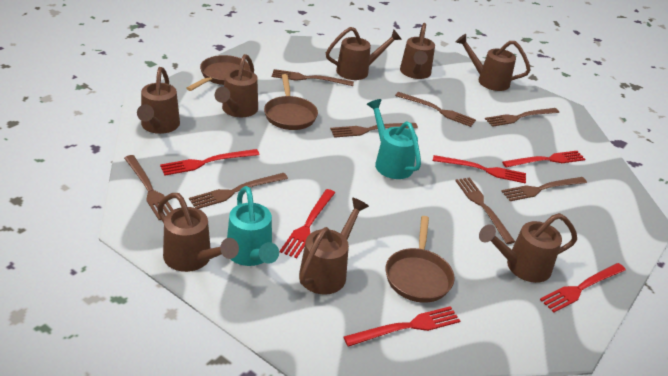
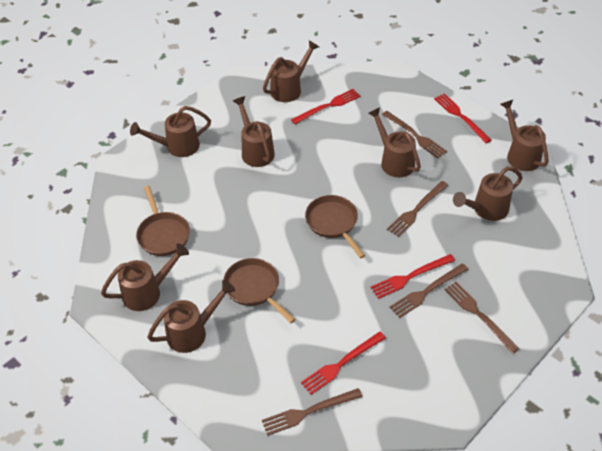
brown fork: 8 -> 5
red fork: 6 -> 4
turquoise watering can: 2 -> 0

